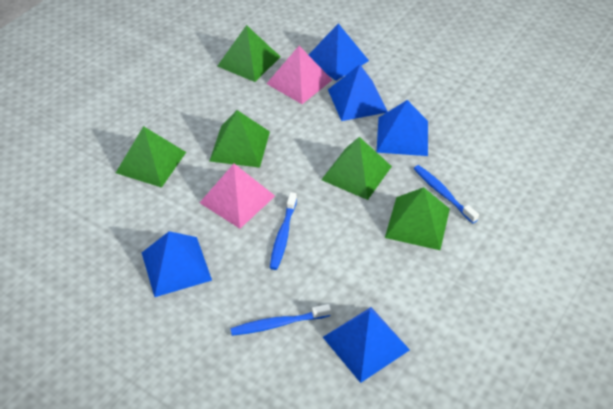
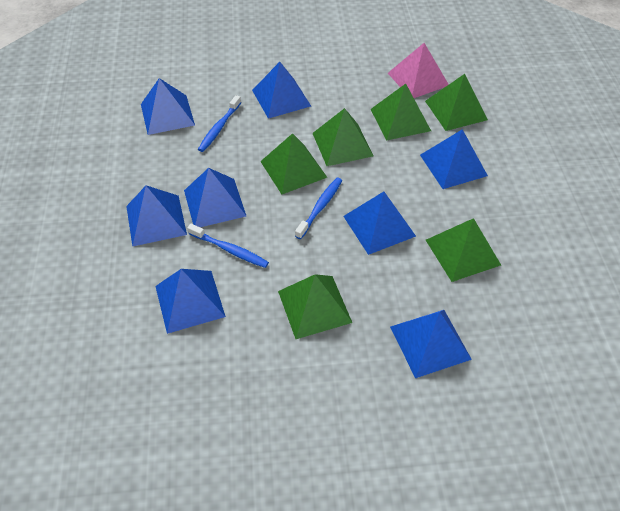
blue pyramid: 5 -> 8
green pyramid: 5 -> 6
pink pyramid: 2 -> 1

